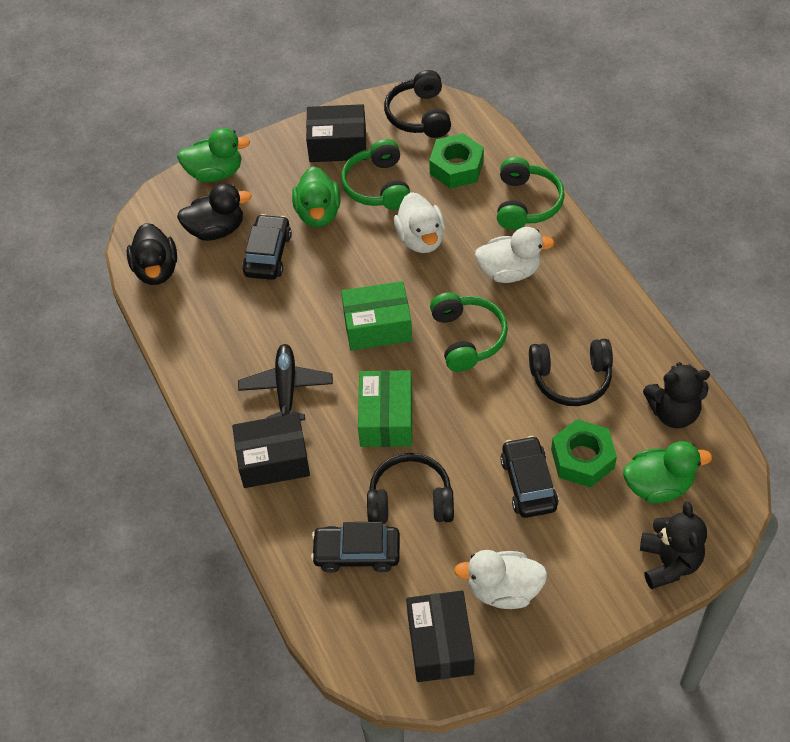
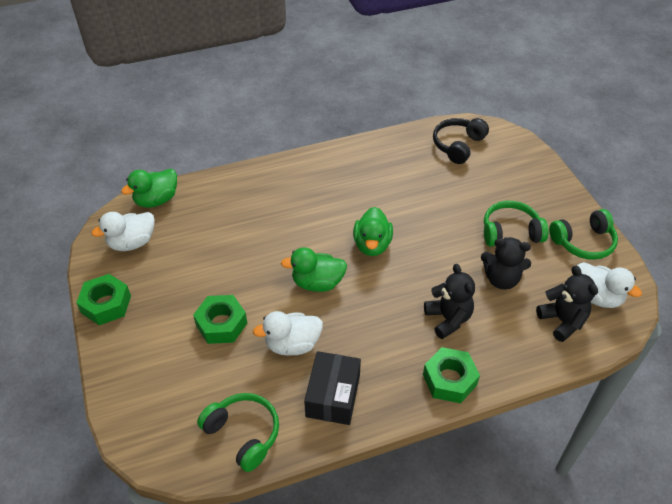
black box: 3 -> 1
black car: 3 -> 0
black duck: 2 -> 0
black headphones: 3 -> 1
black plane: 1 -> 0
black teddy bear: 2 -> 3
green box: 2 -> 0
green nut: 2 -> 3

